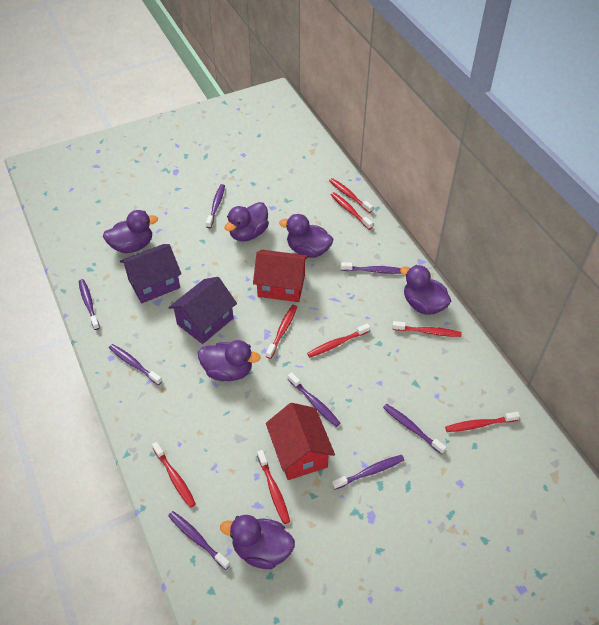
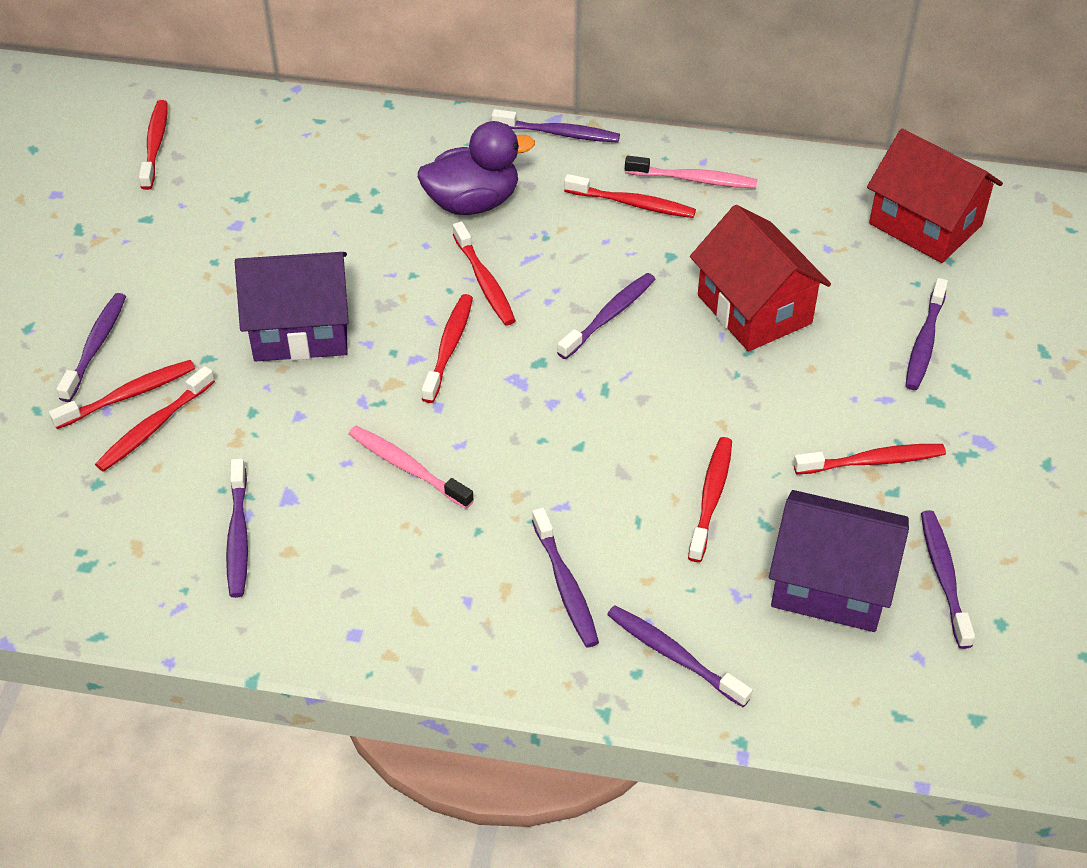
pink toothbrush: 0 -> 2
purple duck: 6 -> 1

